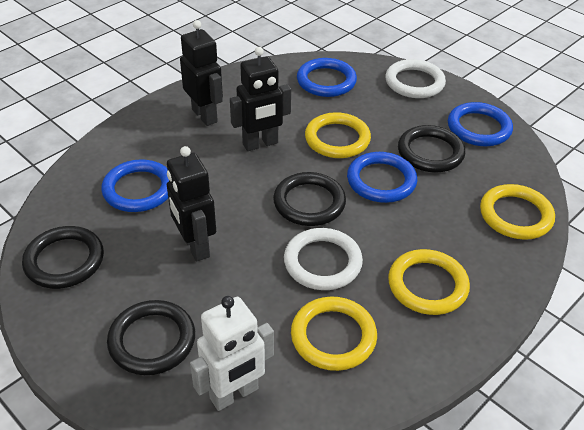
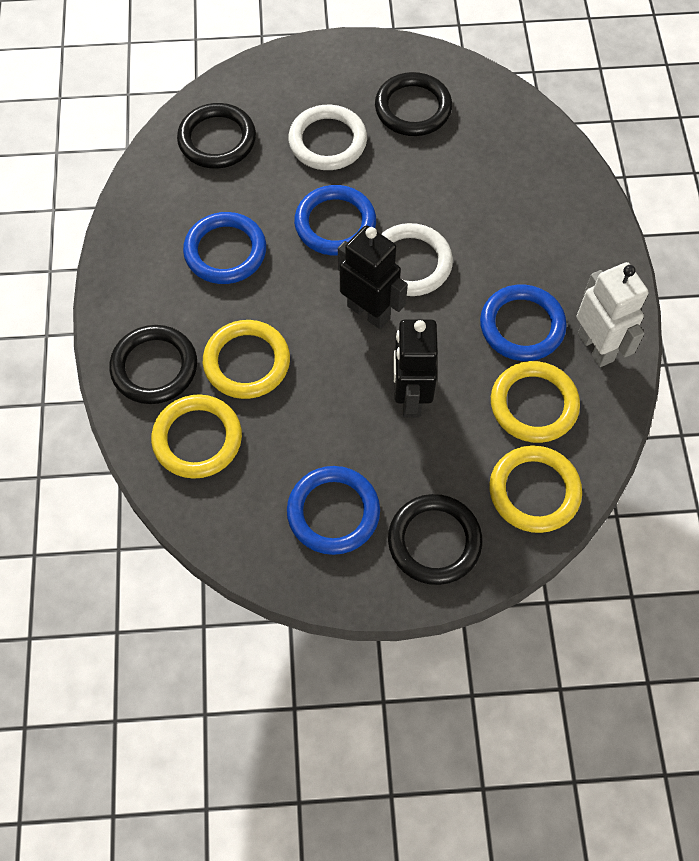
black robot: 3 -> 2

